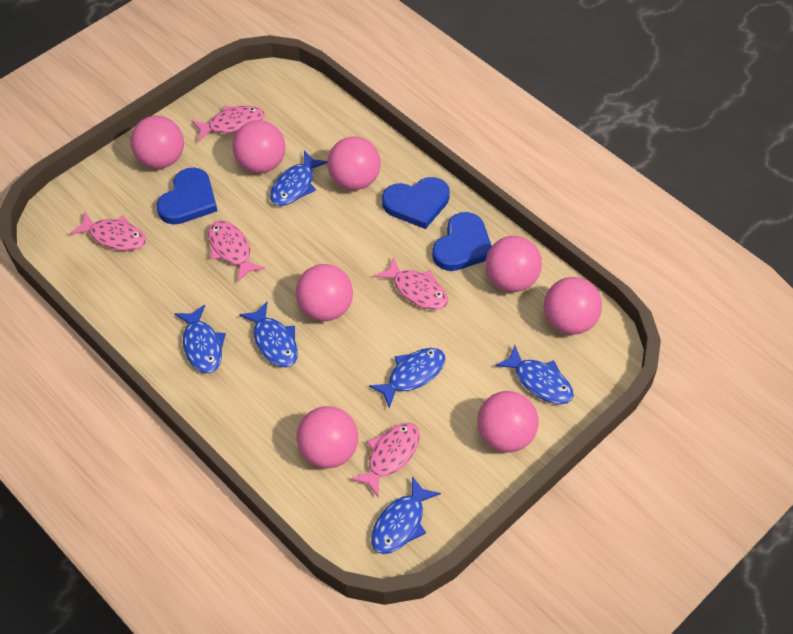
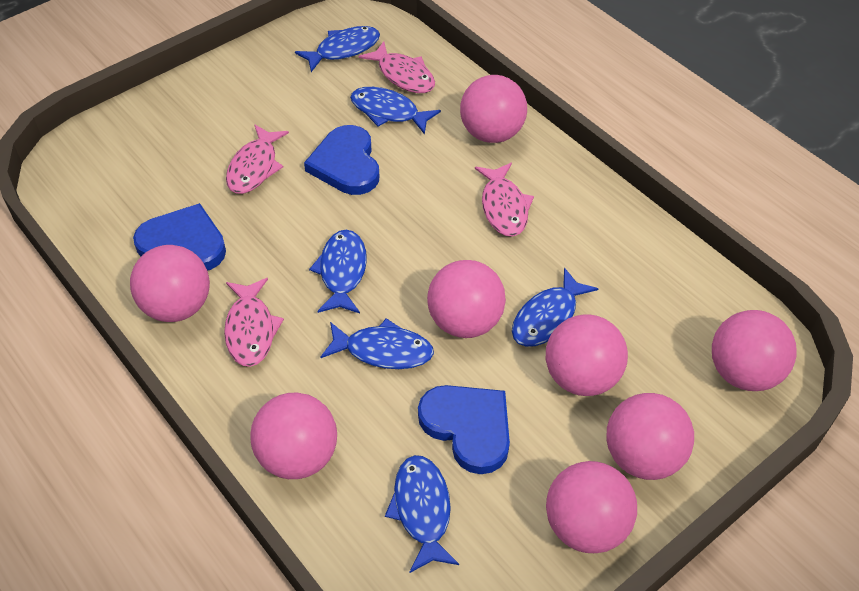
pink fish: 5 -> 4

